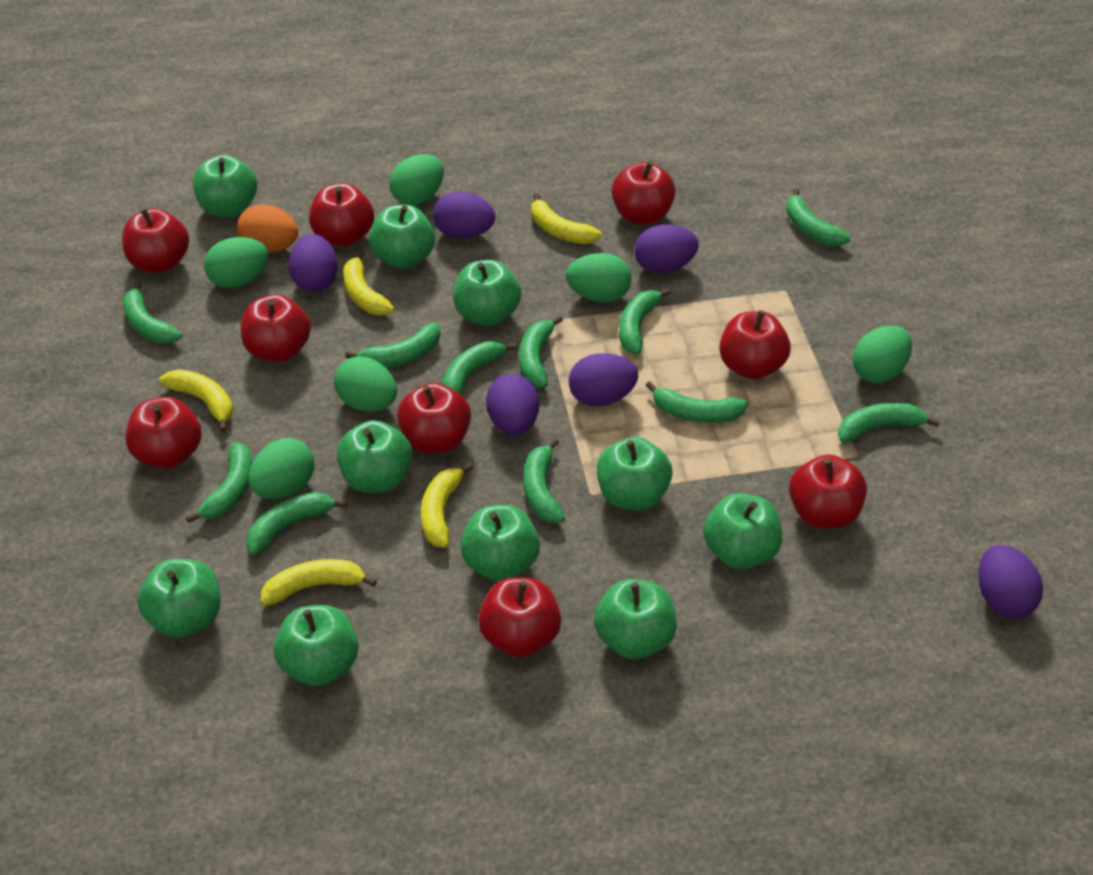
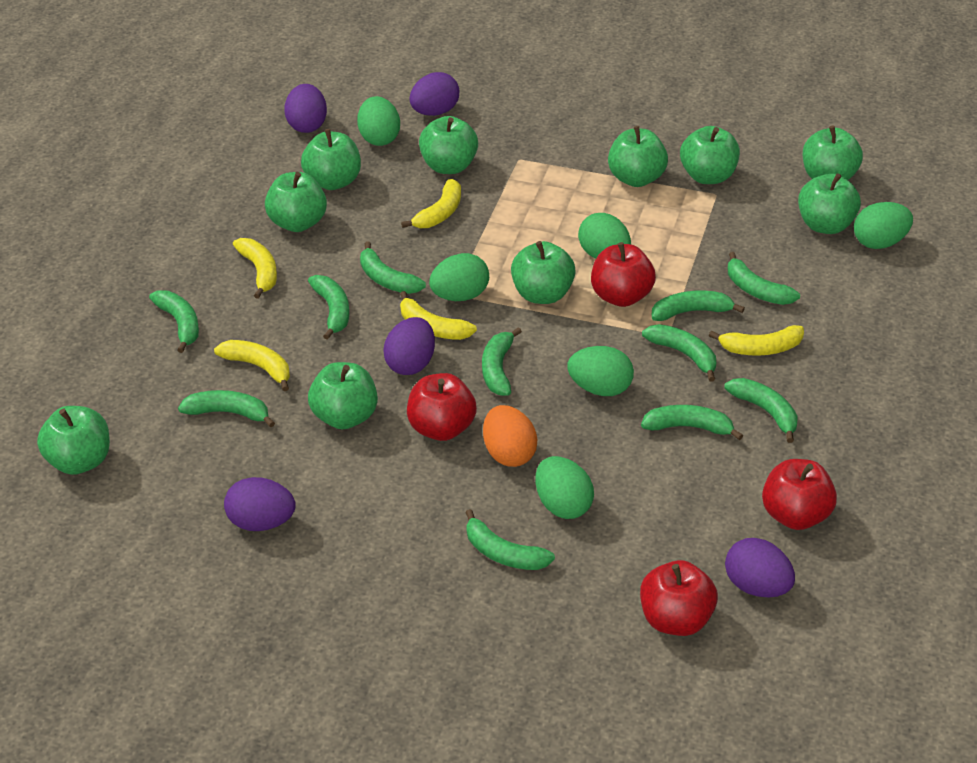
purple egg: 6 -> 5
red apple: 9 -> 4

